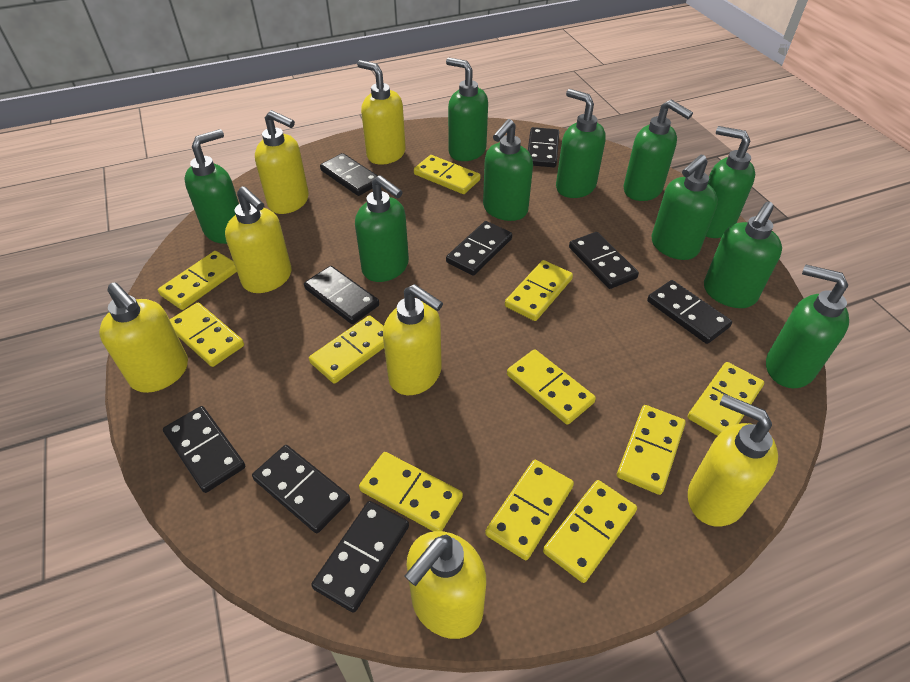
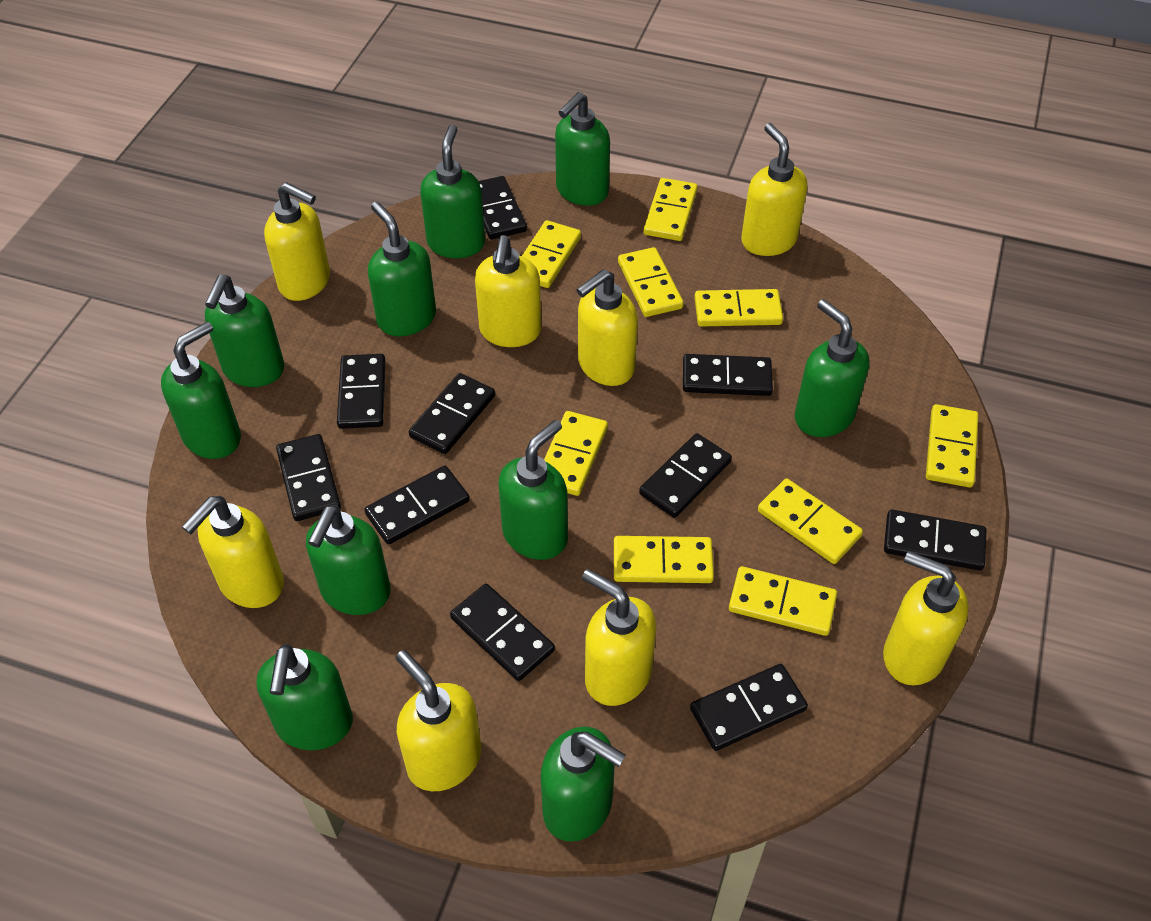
black domino: 9 -> 10
yellow domino: 11 -> 9
yellow soap dispenser: 7 -> 8

